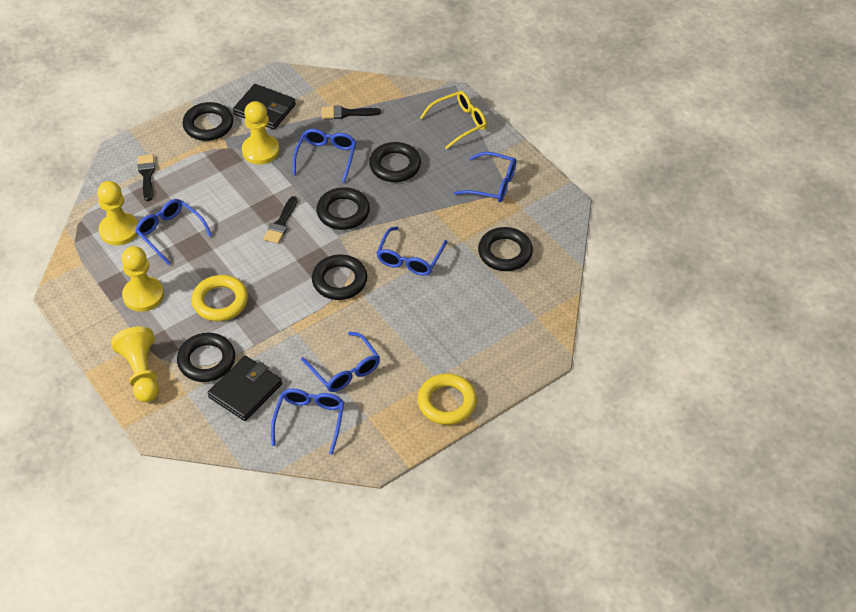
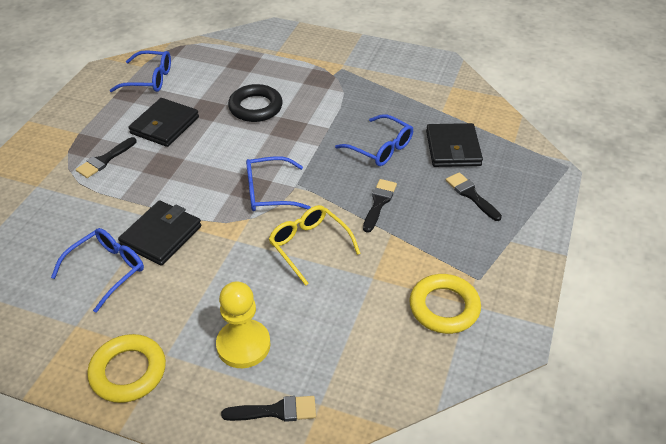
black brush: 3 -> 4
black ring: 6 -> 1
black wallet: 2 -> 3
blue glasses: 6 -> 4
yellow pawn: 4 -> 1

